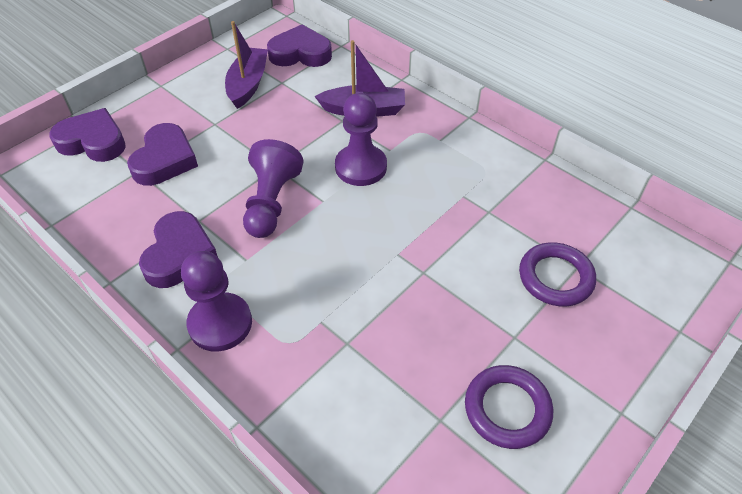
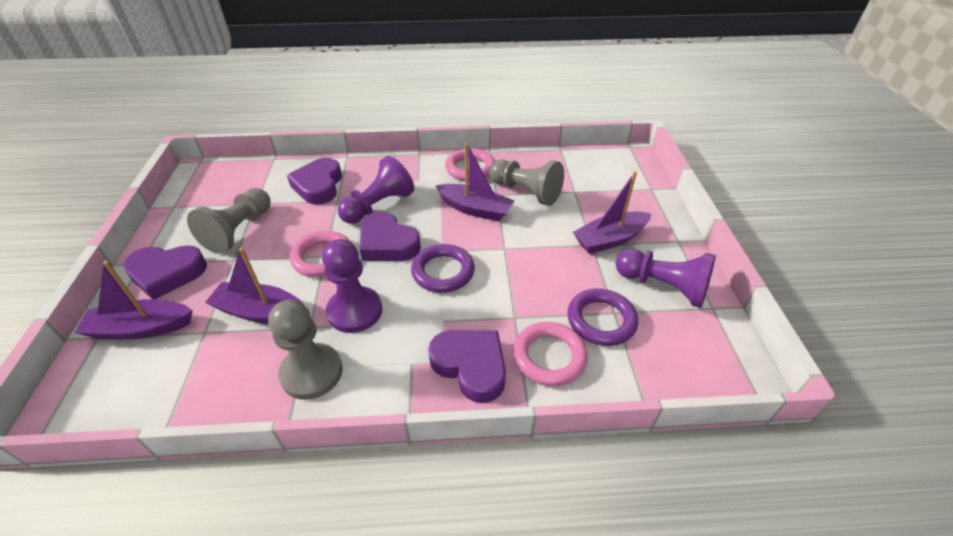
grey pawn: 0 -> 3
pink ring: 0 -> 3
purple boat: 2 -> 4

